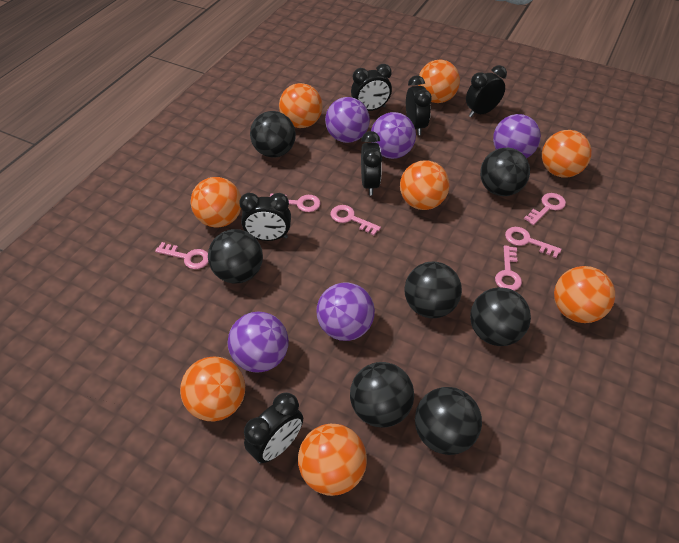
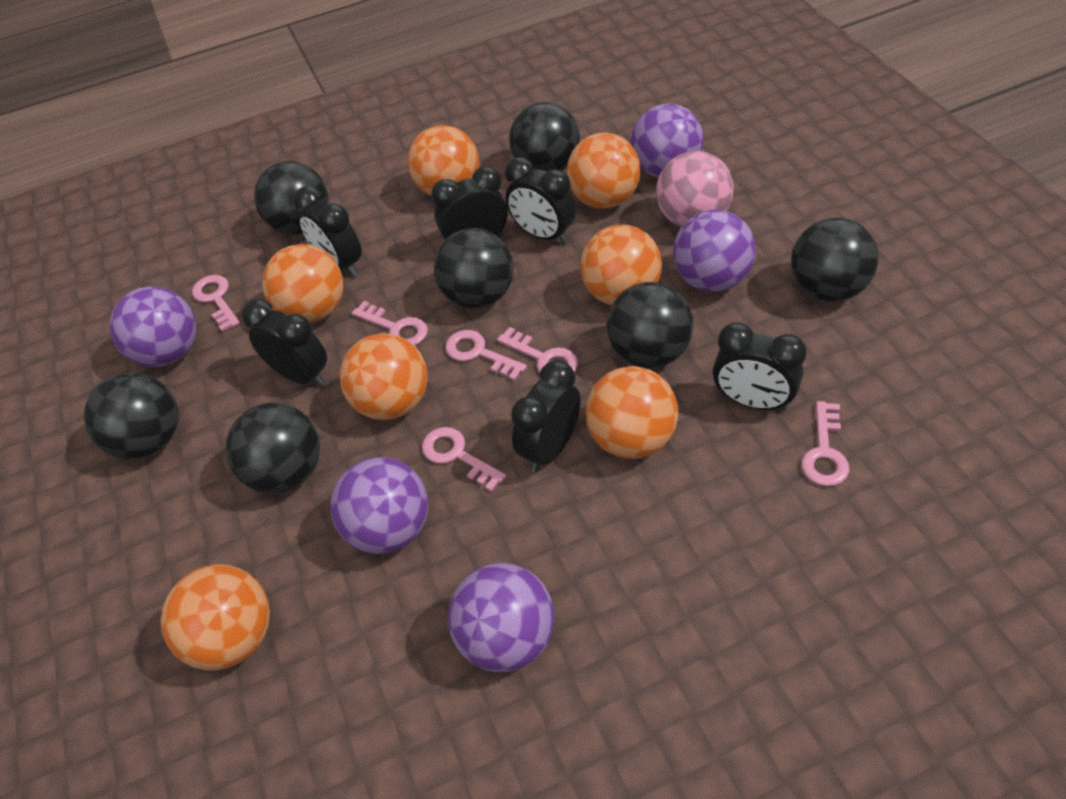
orange ball: 8 -> 7
pink ball: 0 -> 1

